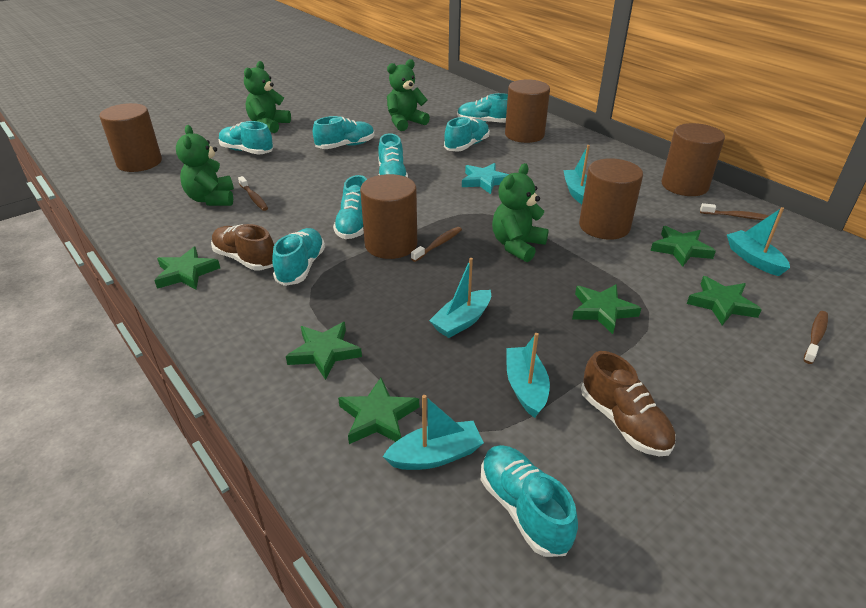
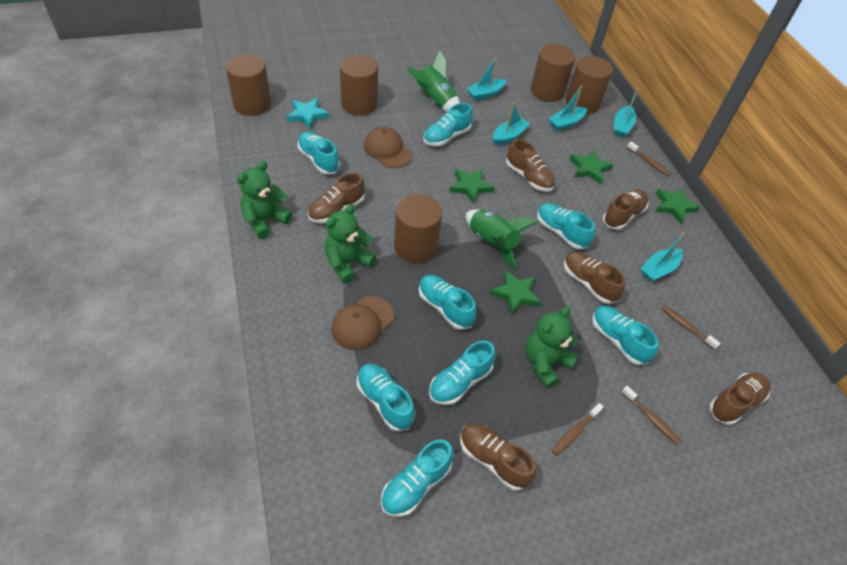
brown cap: 0 -> 2
brown shoe: 2 -> 6
green rocket: 0 -> 2
green star: 6 -> 4
green teddy bear: 4 -> 3

